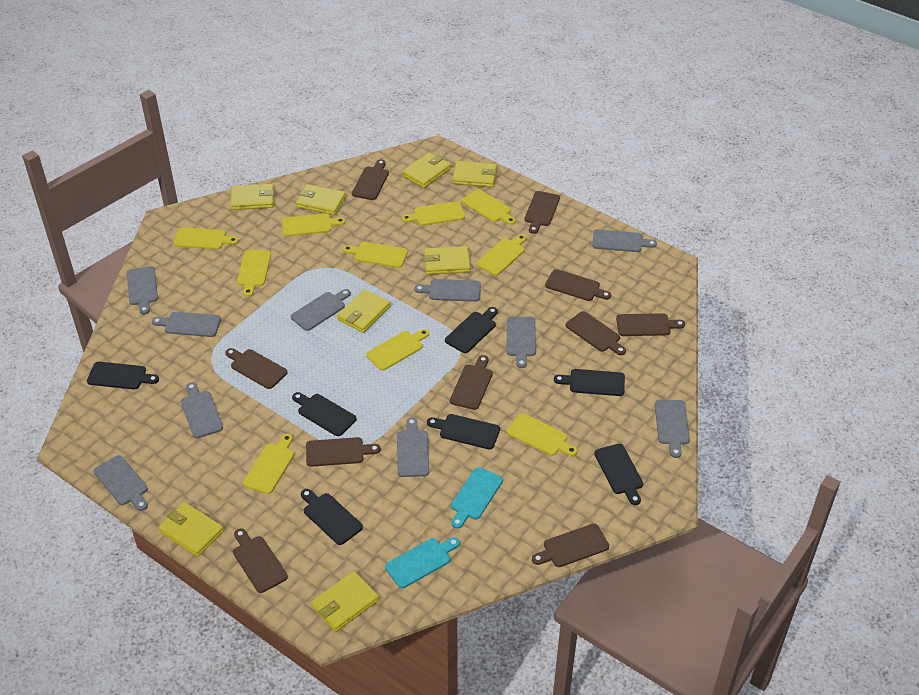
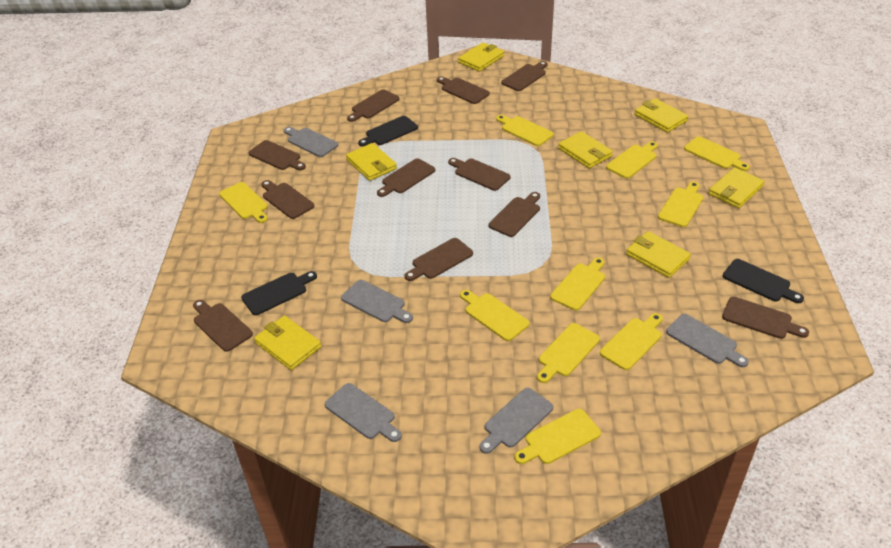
black cutting board: 7 -> 3
brown cutting board: 10 -> 11
grey cutting board: 10 -> 5
turquoise cutting board: 2 -> 0
yellow wallet: 8 -> 7

